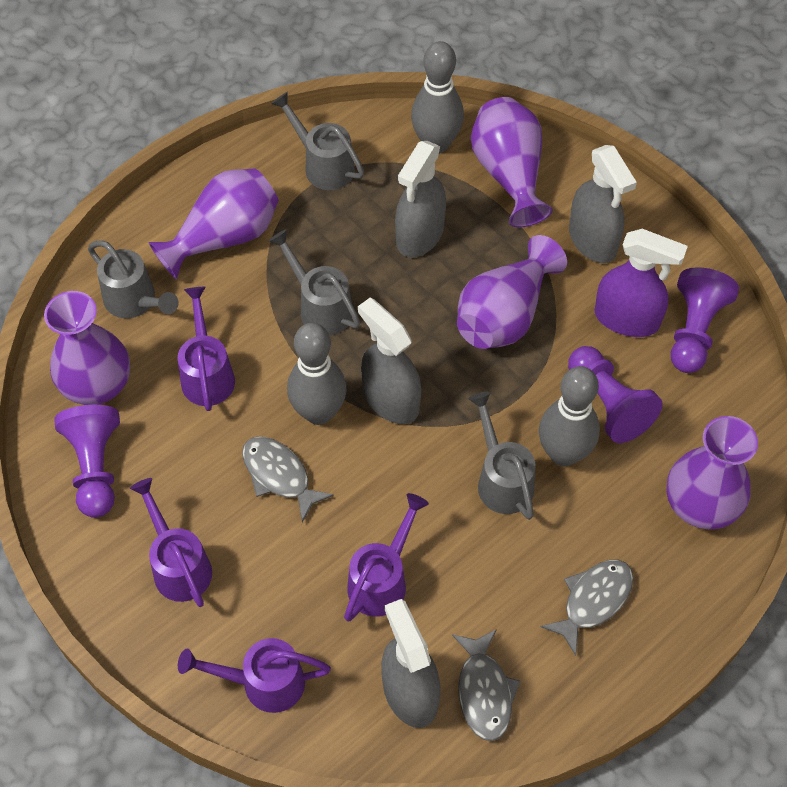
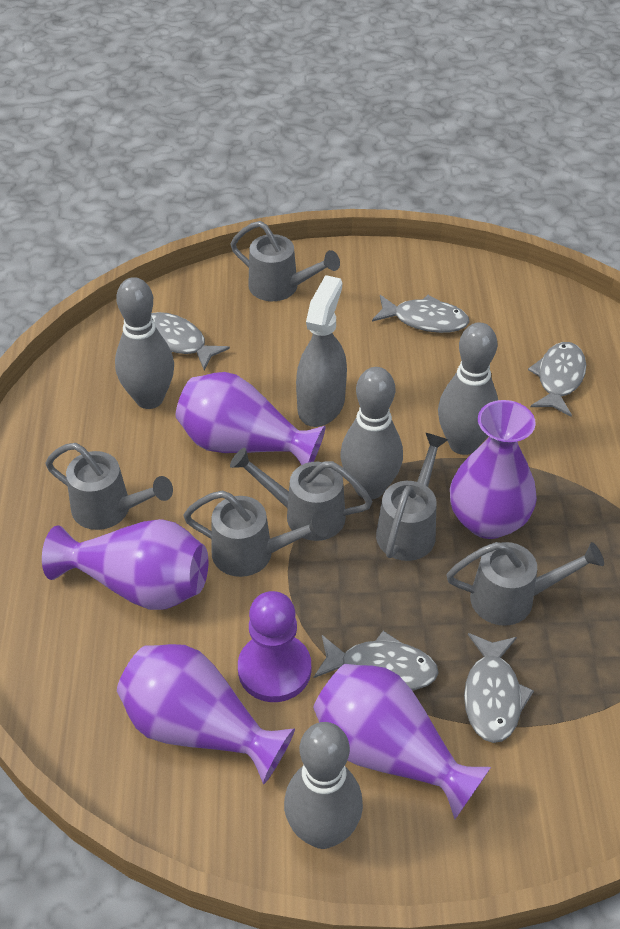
grey bowling pin: 3 -> 4
grey fish: 3 -> 5
grey spray bottle: 4 -> 1
grey watering can: 4 -> 6
purple pawn: 3 -> 1
purple spray bottle: 1 -> 0
purple watering can: 4 -> 0

